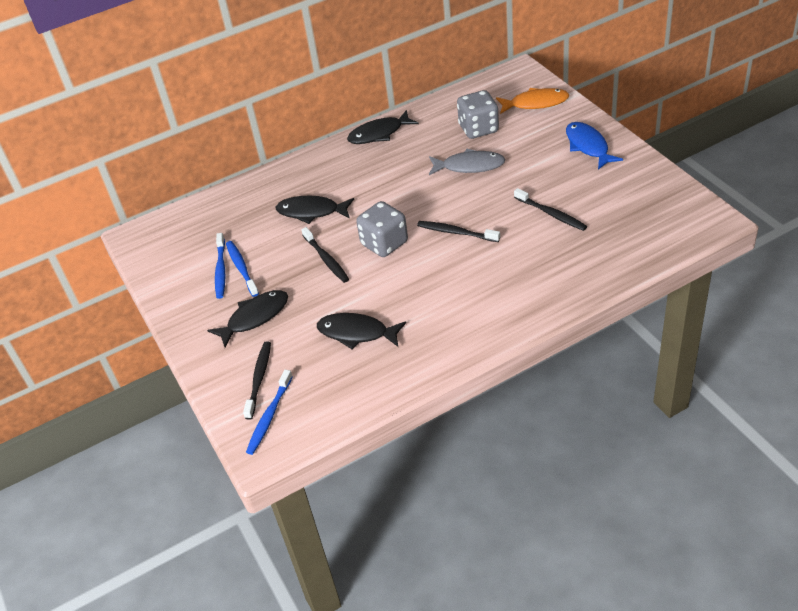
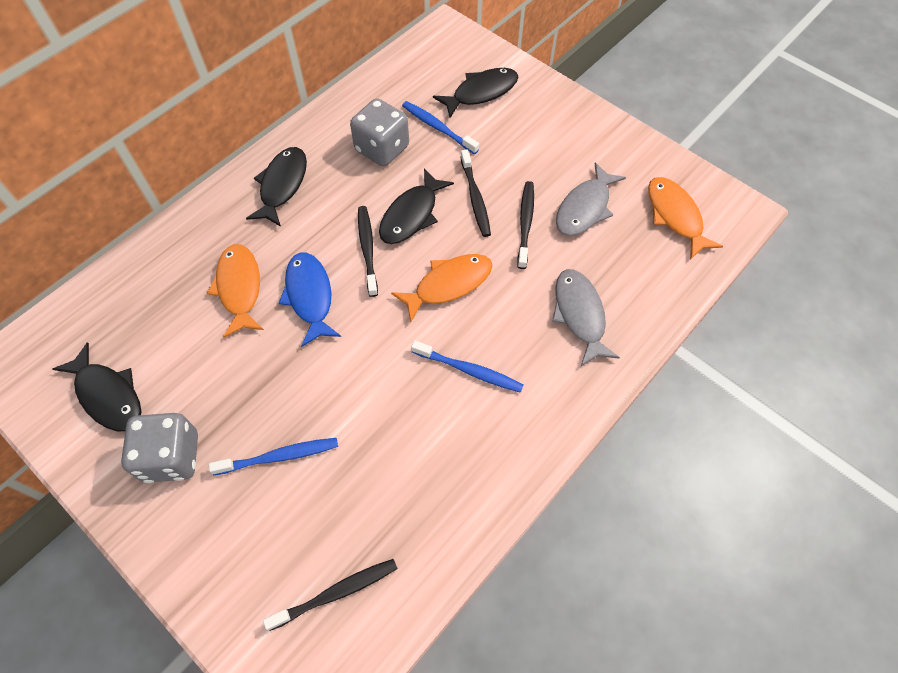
grey fish: 1 -> 2
orange fish: 1 -> 3

